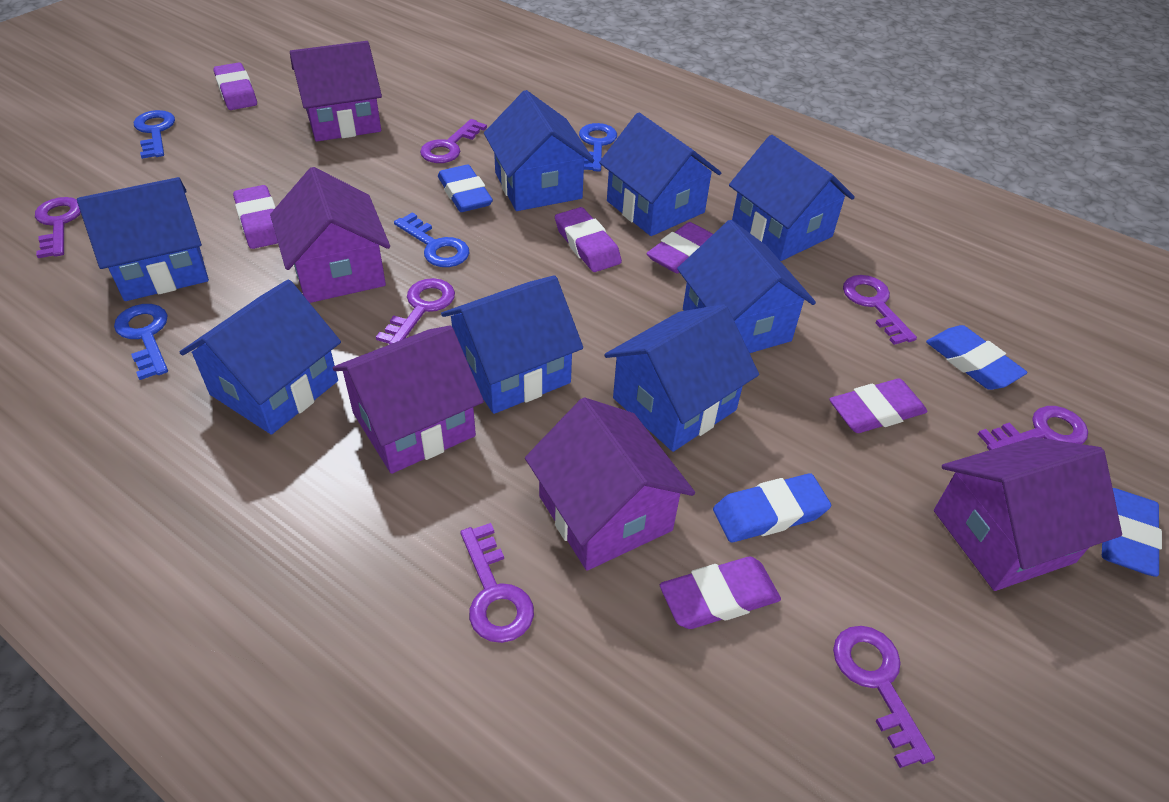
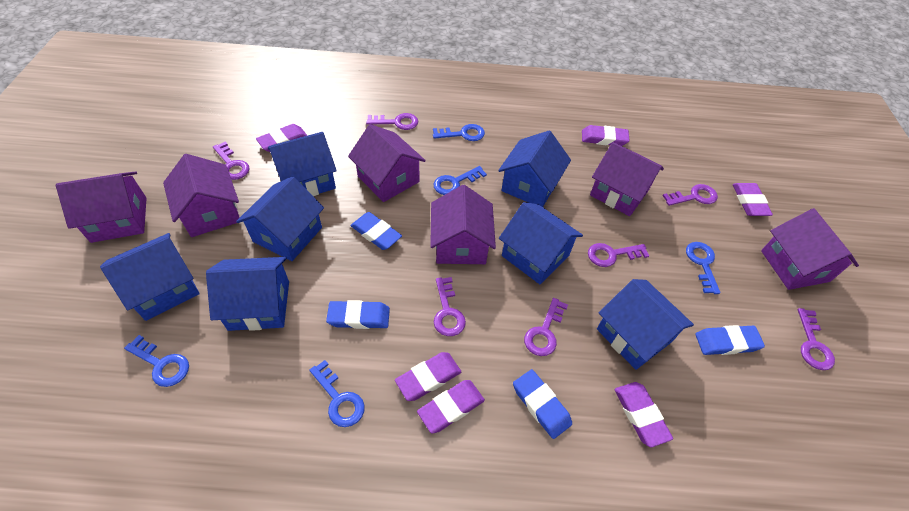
blue house: 8 -> 7
blue key: 4 -> 5
purple house: 5 -> 6

